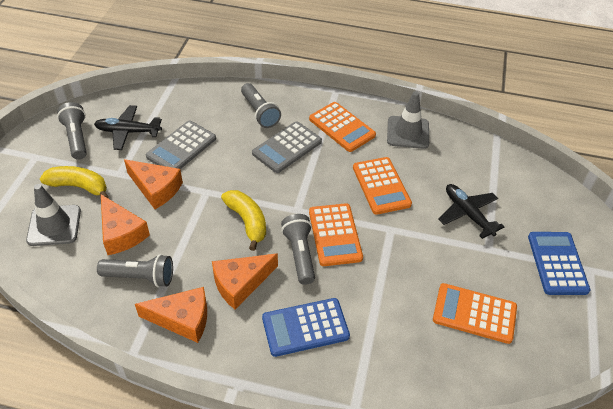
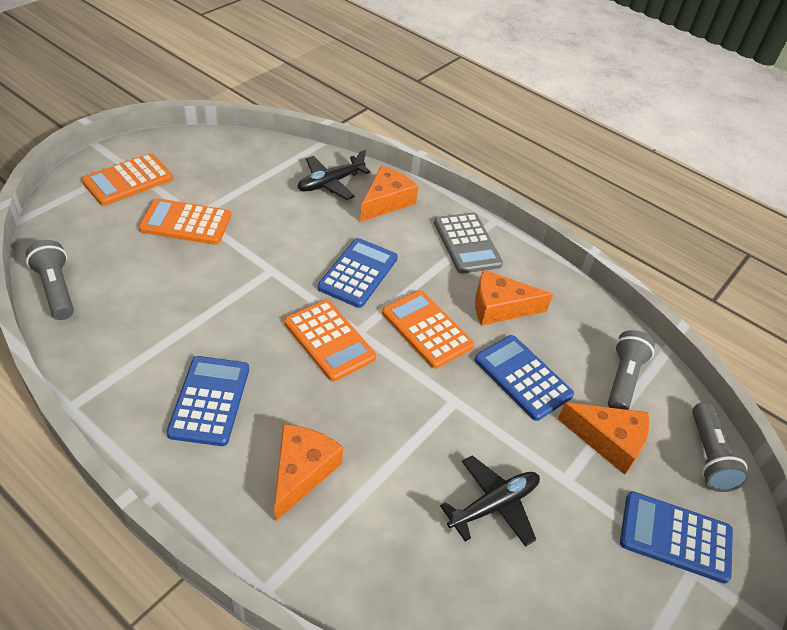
blue calculator: 2 -> 4
grey calculator: 2 -> 1
grey flashlight: 4 -> 3
grey traffic cone: 2 -> 0
yellow banana: 2 -> 0

